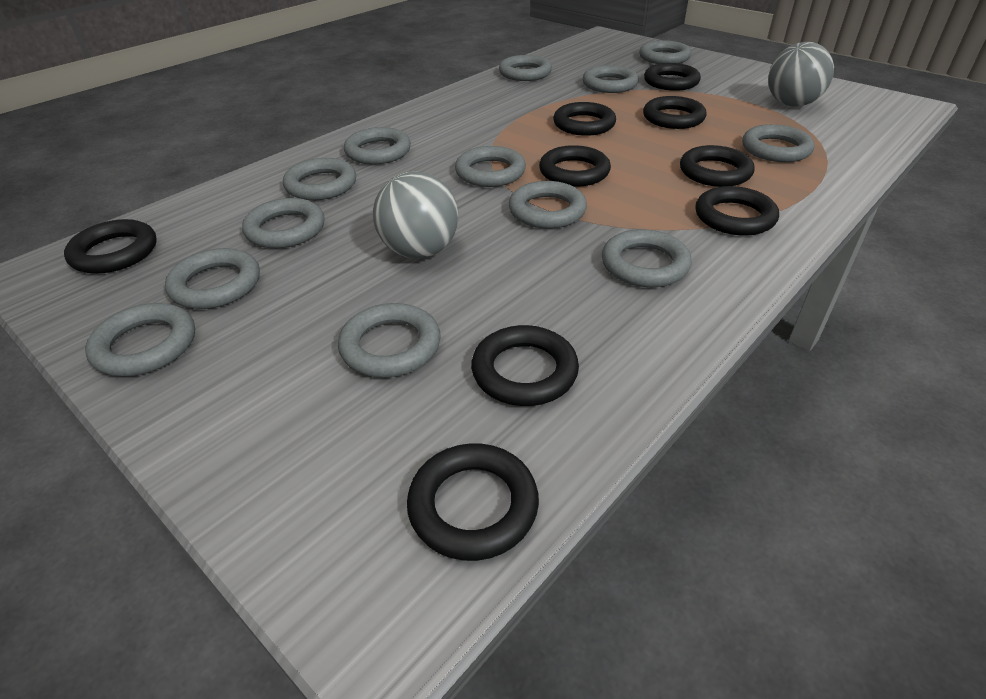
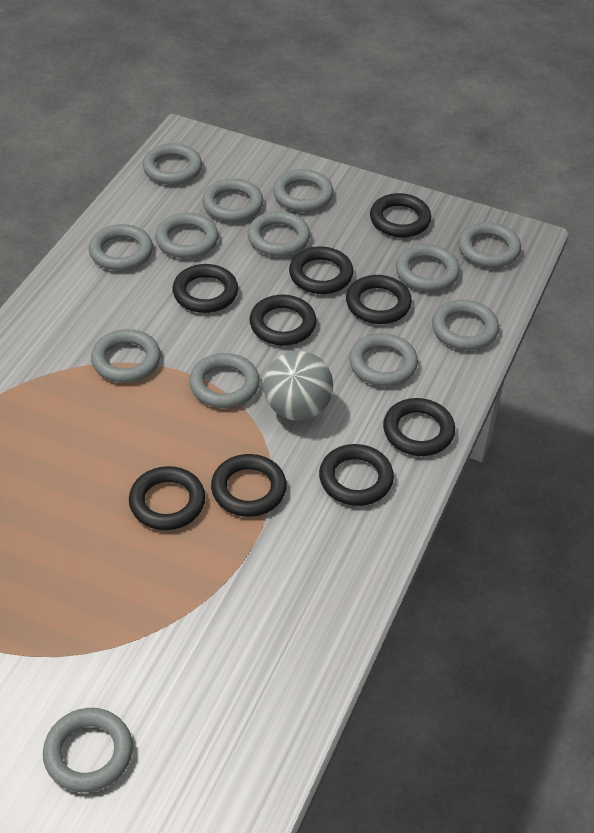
grey ball: 2 -> 1

